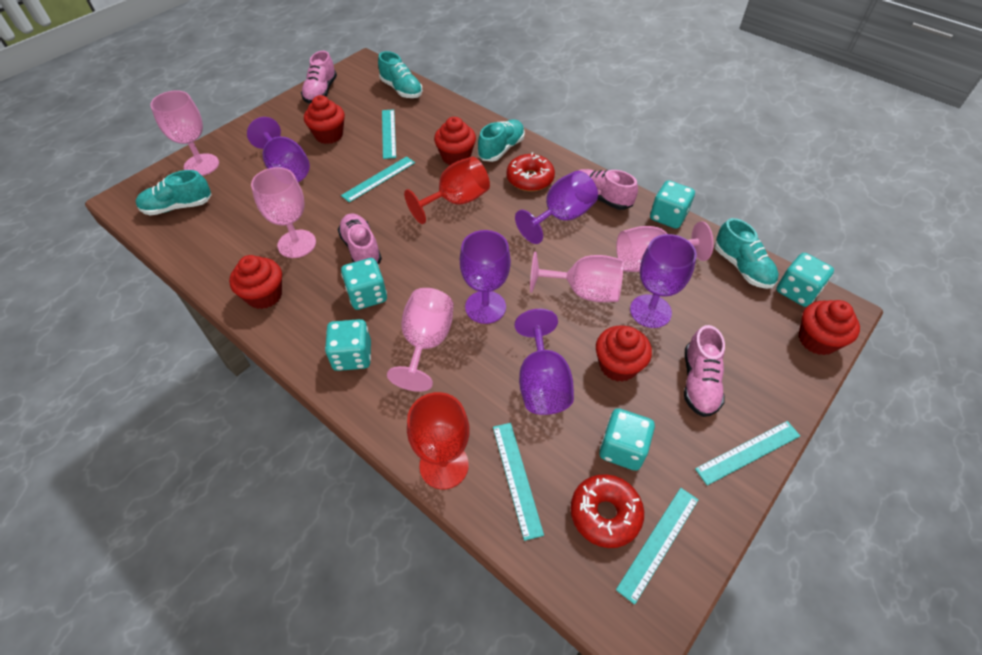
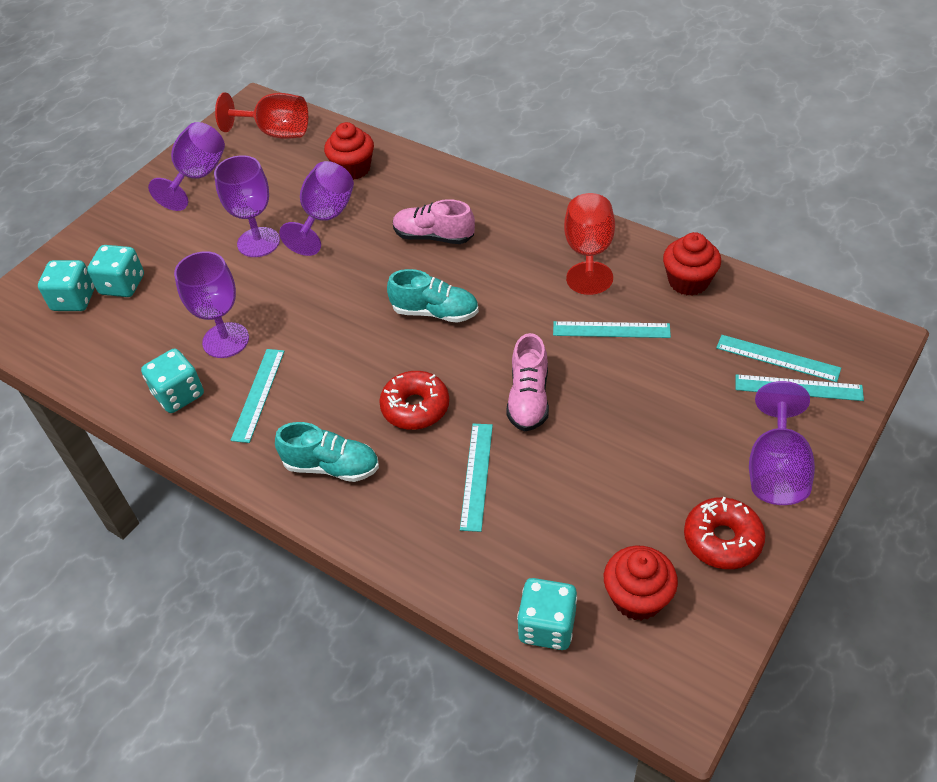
pink goblet: 5 -> 0
pink shoe: 4 -> 2
red cupcake: 5 -> 3
turquoise dice: 5 -> 4
turquoise shoe: 4 -> 2

